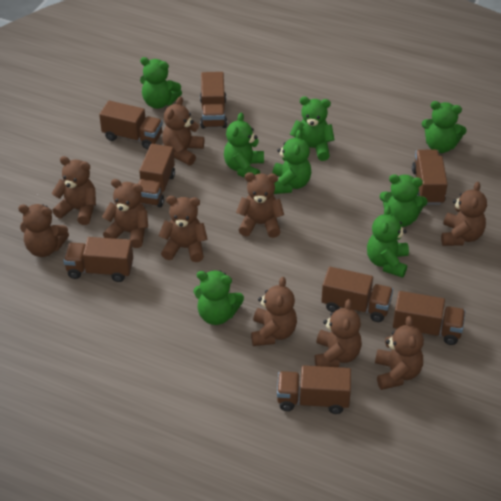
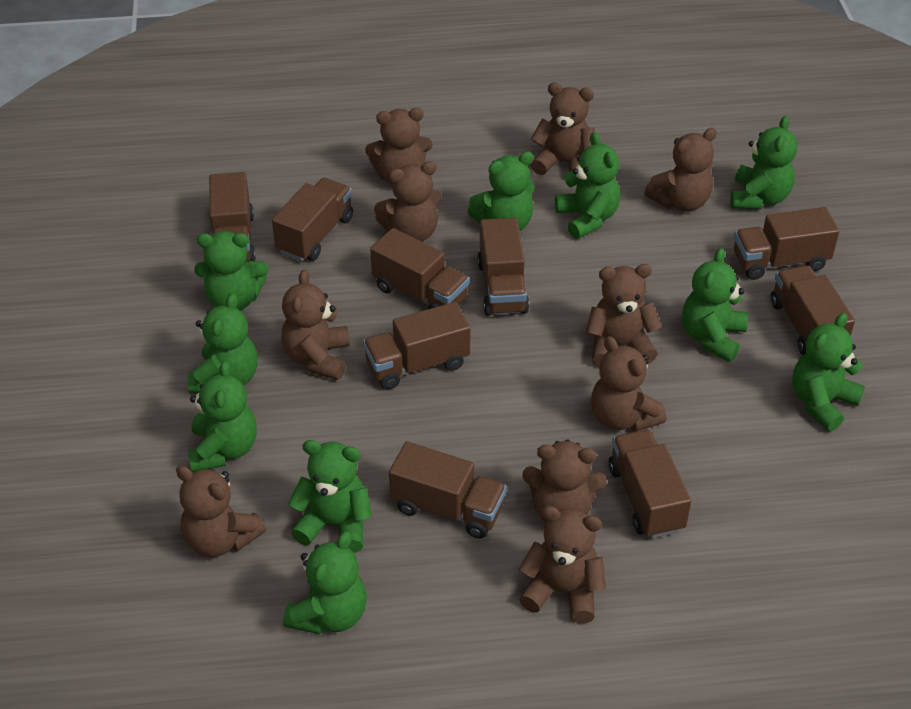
brown truck: 8 -> 9
green teddy bear: 8 -> 10

